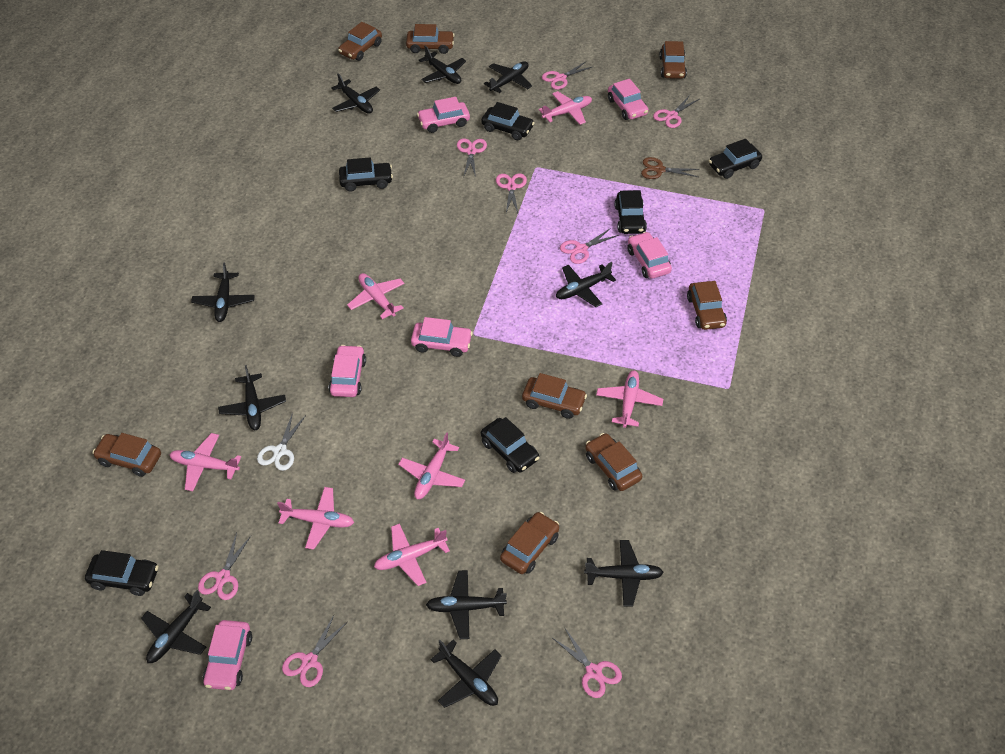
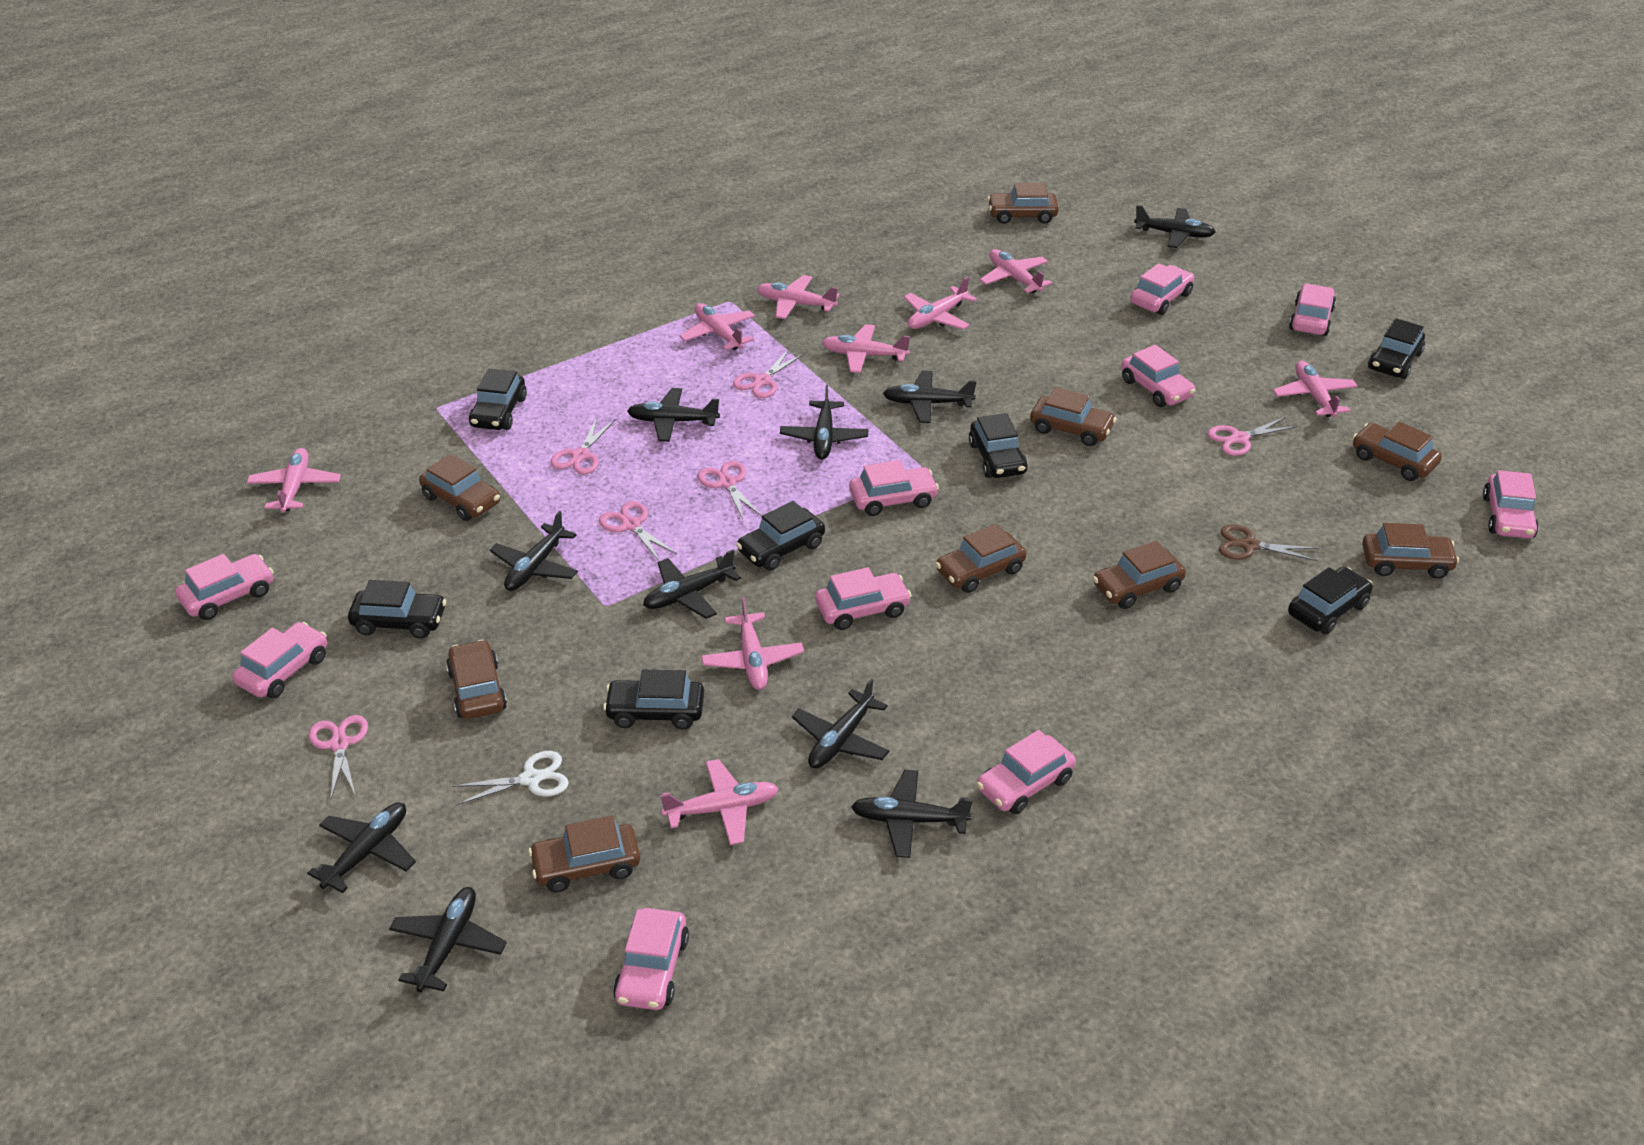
black car: 6 -> 7
brown car: 8 -> 9
pink car: 6 -> 10
pink plane: 7 -> 9
pink scissors: 8 -> 6

